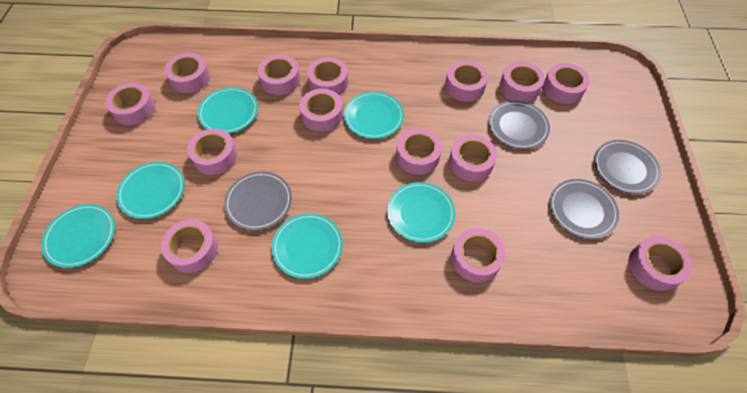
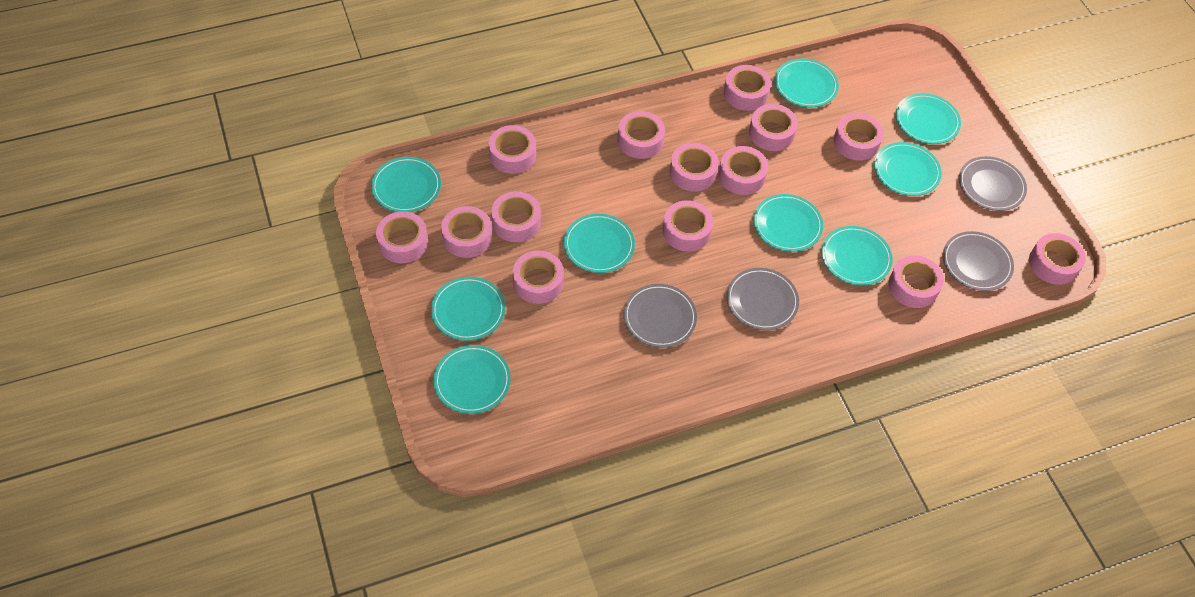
turquoise plate: 6 -> 9

